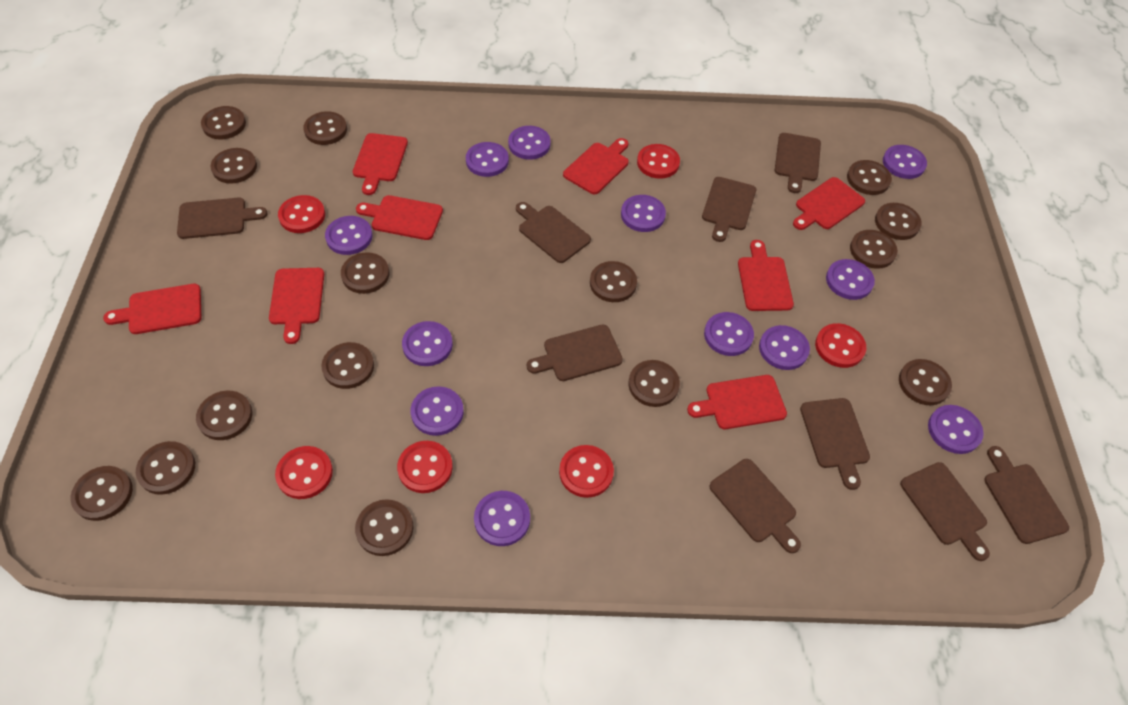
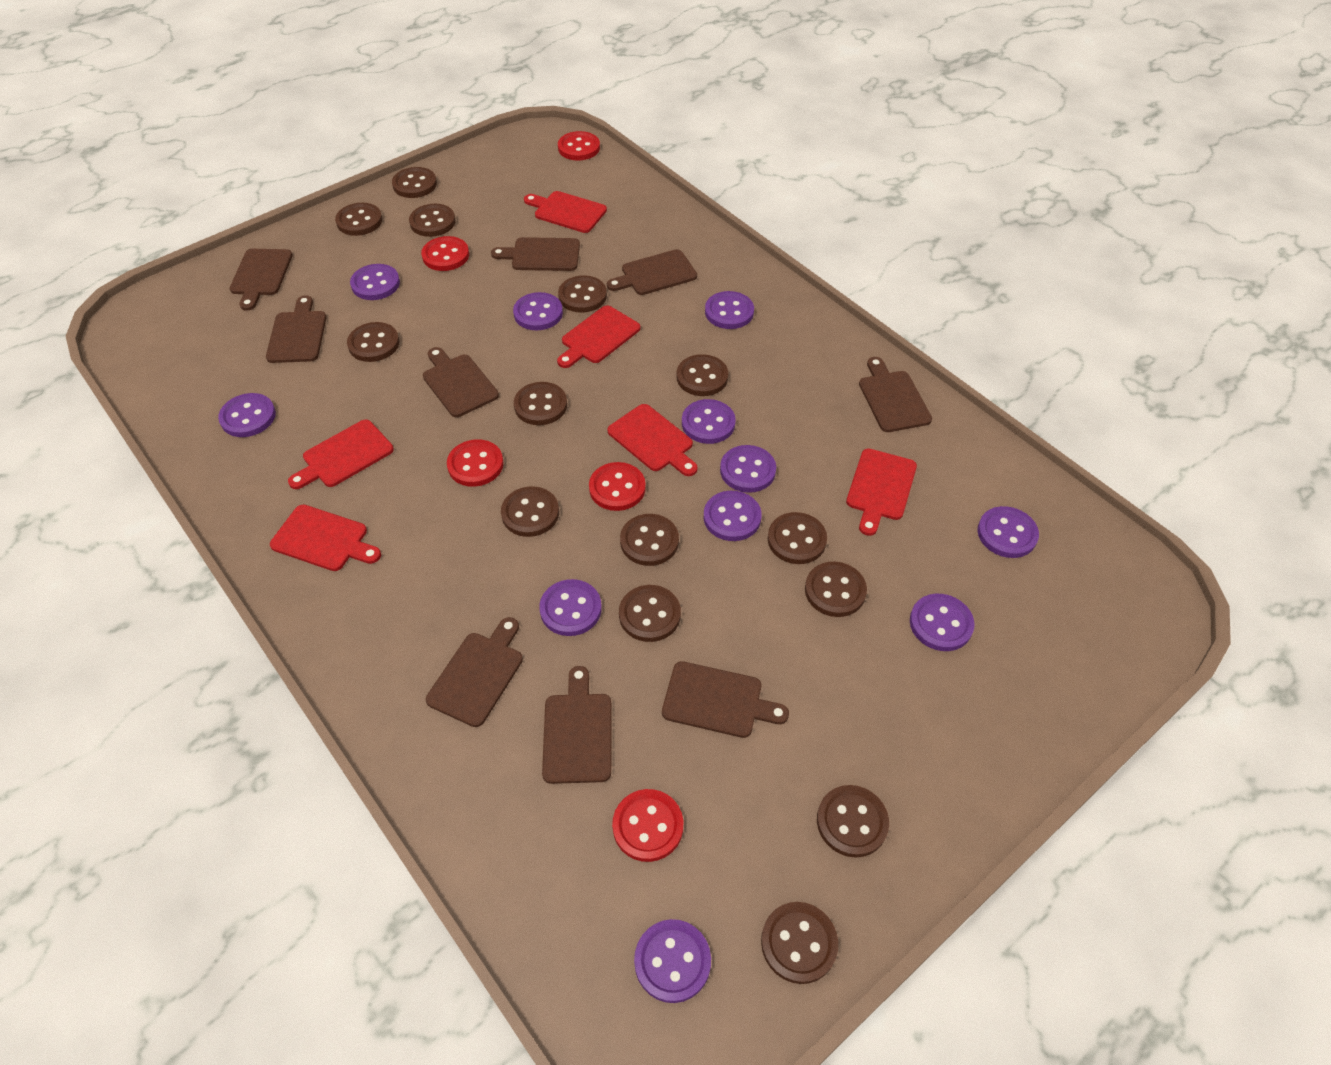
brown button: 15 -> 14
purple button: 12 -> 11
red button: 6 -> 5
red cutting board: 8 -> 6

